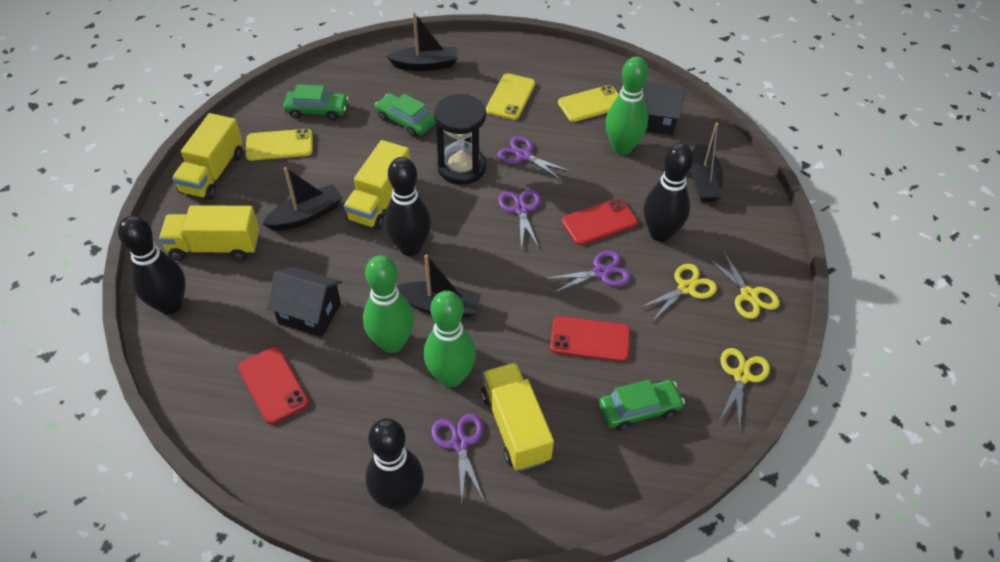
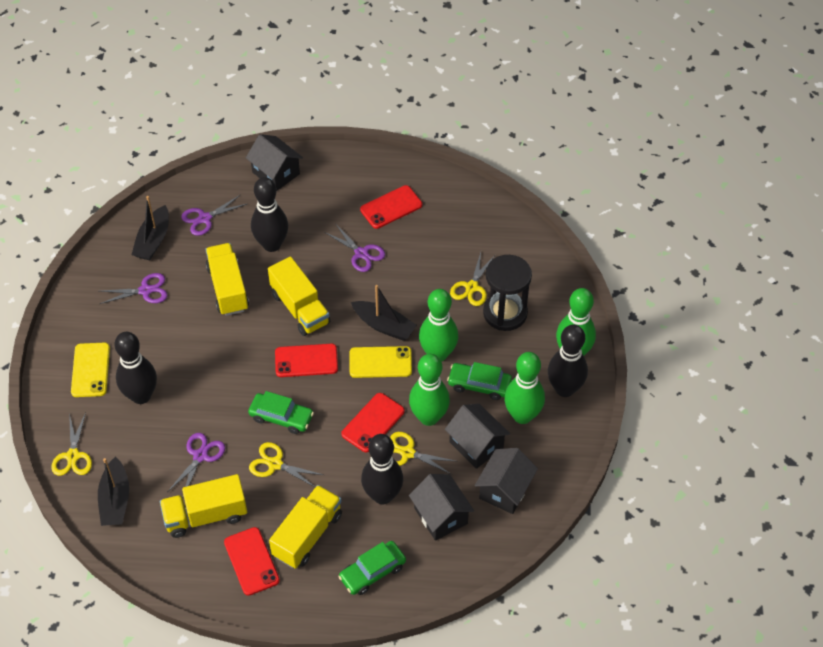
black boat: 4 -> 3
black house: 2 -> 4
green bowling pin: 3 -> 4
red phone: 3 -> 4
yellow phone: 3 -> 2
yellow scissors: 3 -> 4

